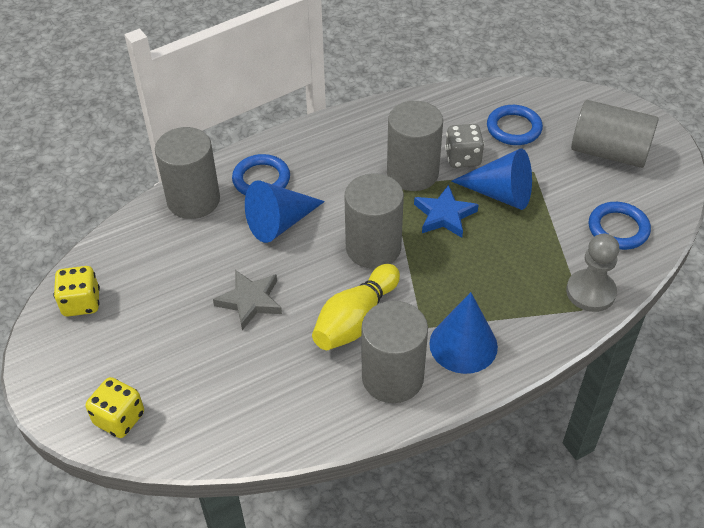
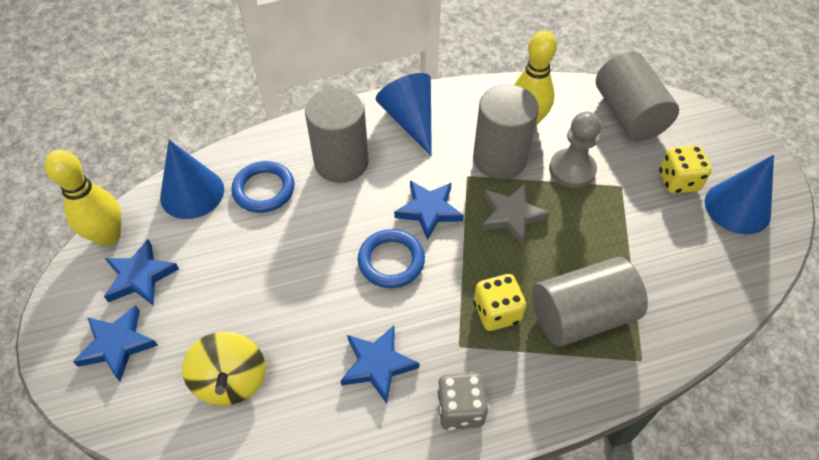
blue ring: 3 -> 2
blue star: 1 -> 4
grey cylinder: 5 -> 4
yellow bowling pin: 1 -> 2
yellow spinning top: 0 -> 1

